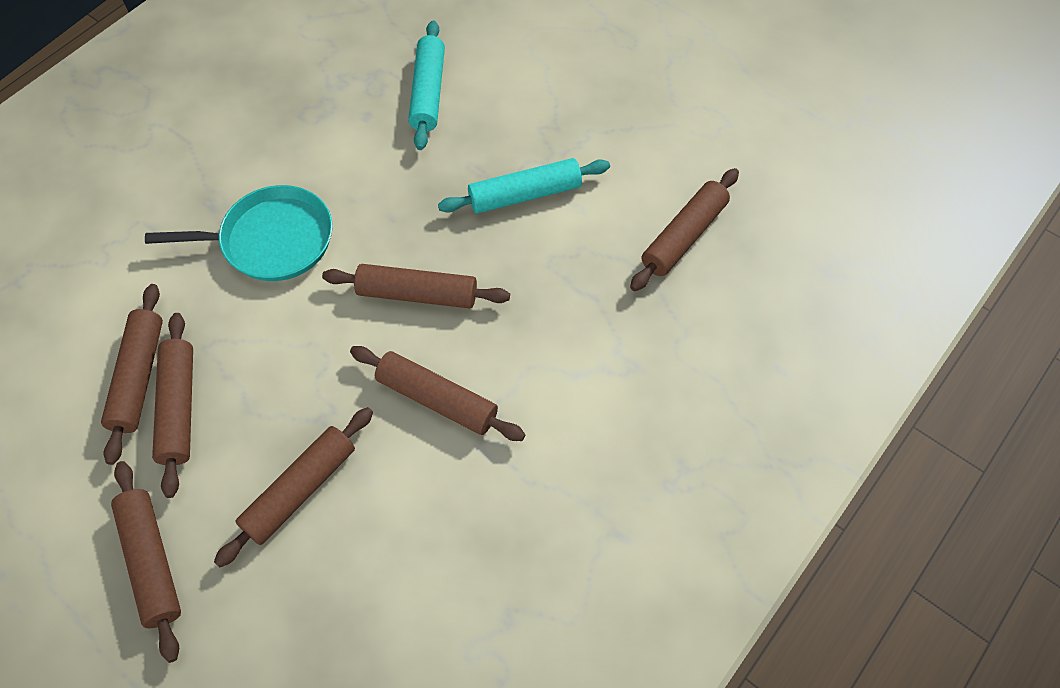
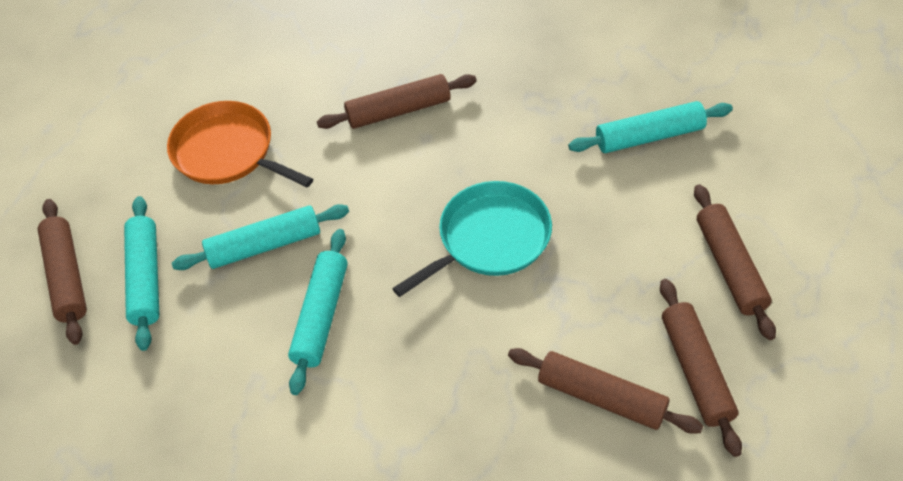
brown rolling pin: 7 -> 5
orange pan: 0 -> 1
turquoise rolling pin: 2 -> 4

